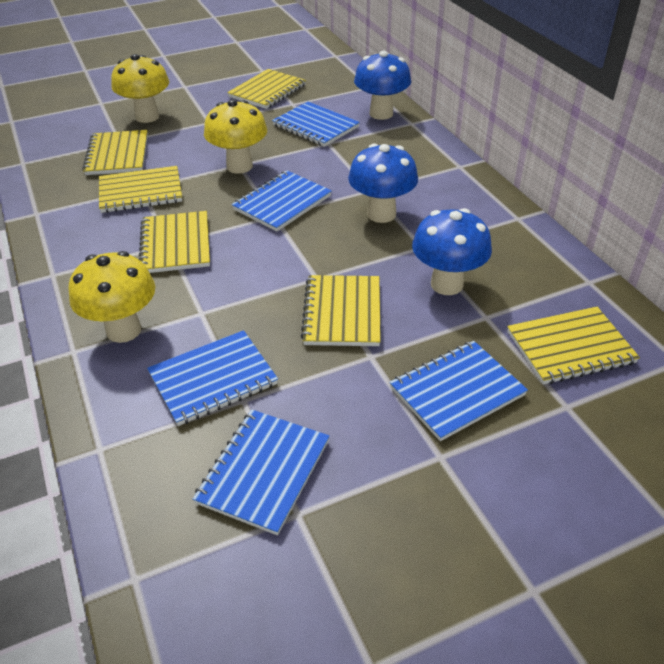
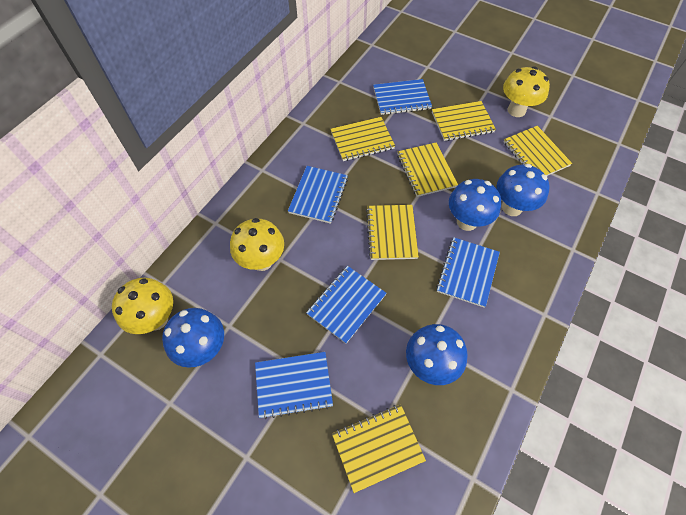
blue mushroom: 3 -> 4

